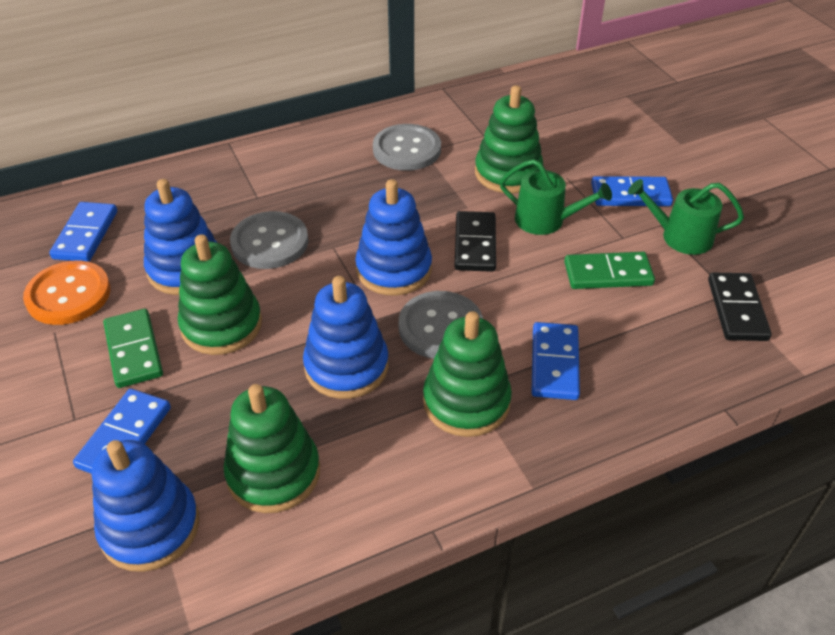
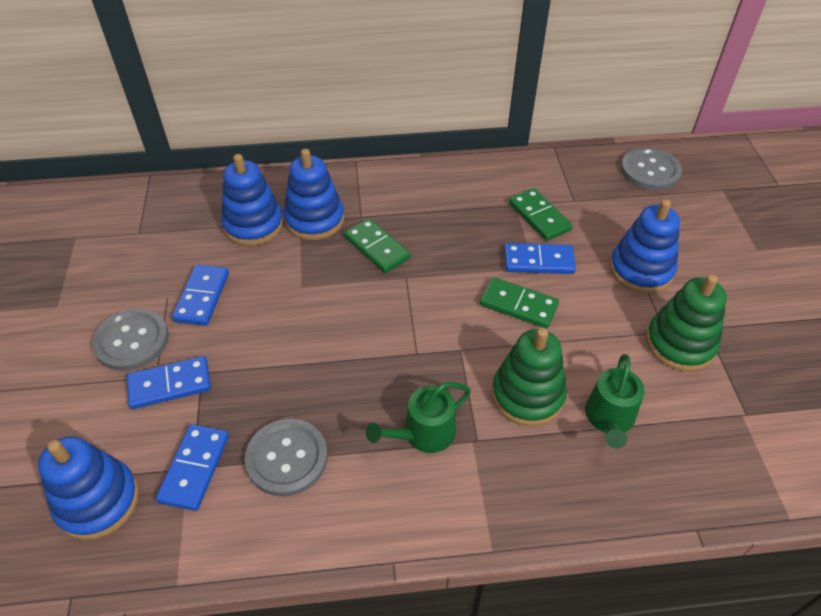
black domino: 2 -> 0
green domino: 2 -> 3
green stacking toy: 4 -> 2
orange button: 1 -> 0

